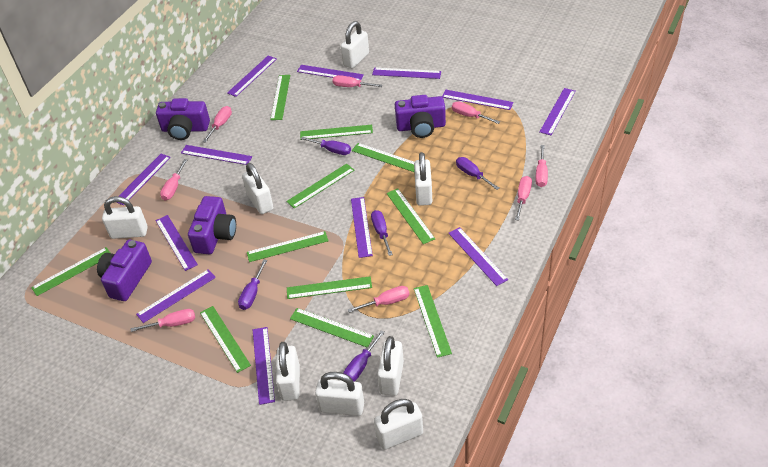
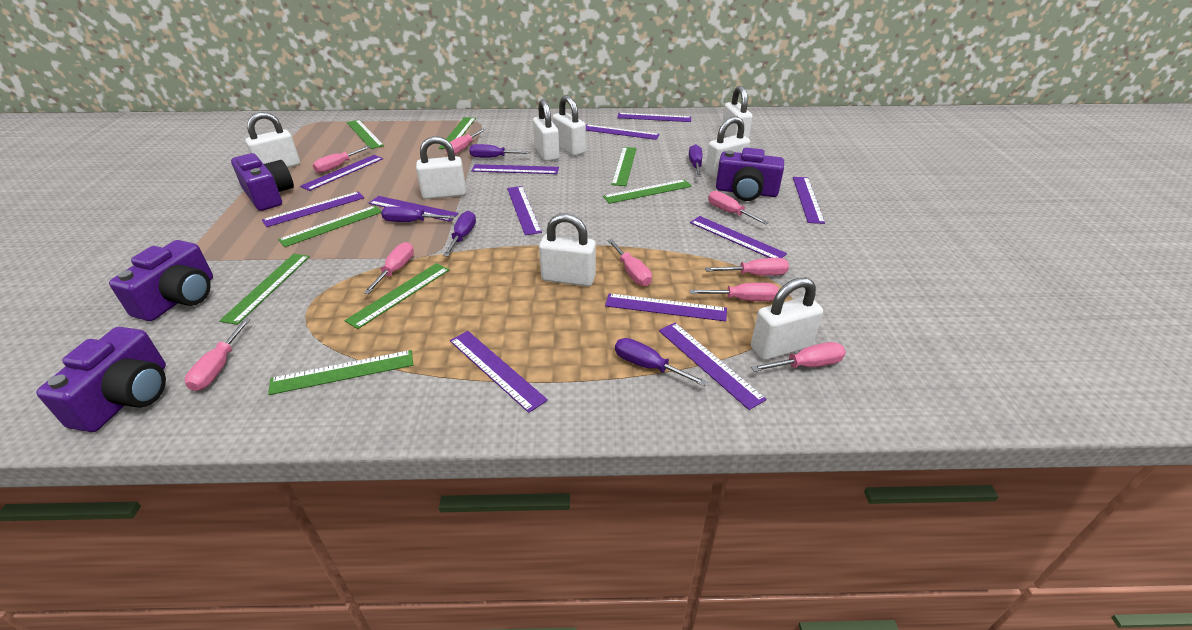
green ruler: 11 -> 8
pink screwdriver: 8 -> 9

